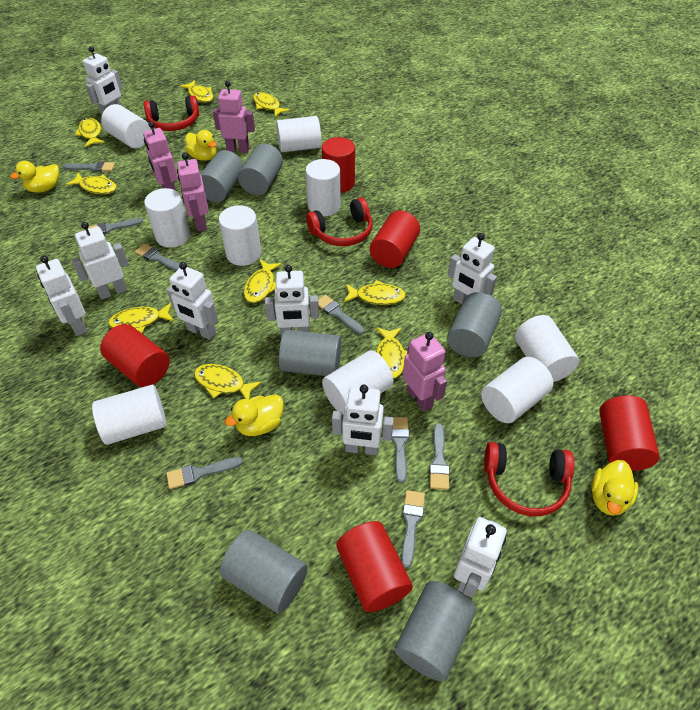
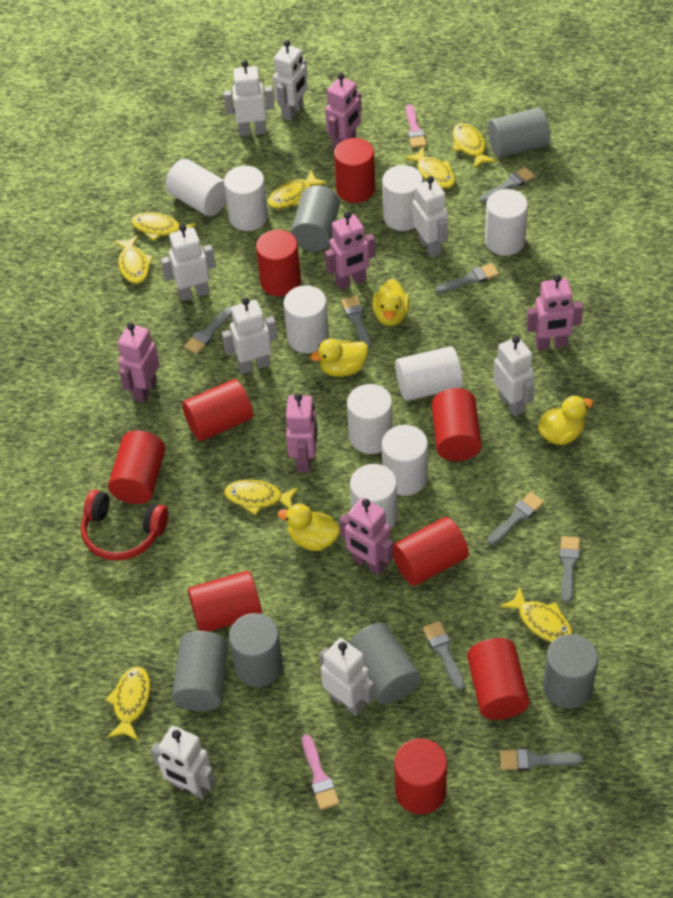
pink brush: 0 -> 2
pink robot: 4 -> 6
red cylinder: 5 -> 9
red headphones: 3 -> 1
yellow fish: 9 -> 8

